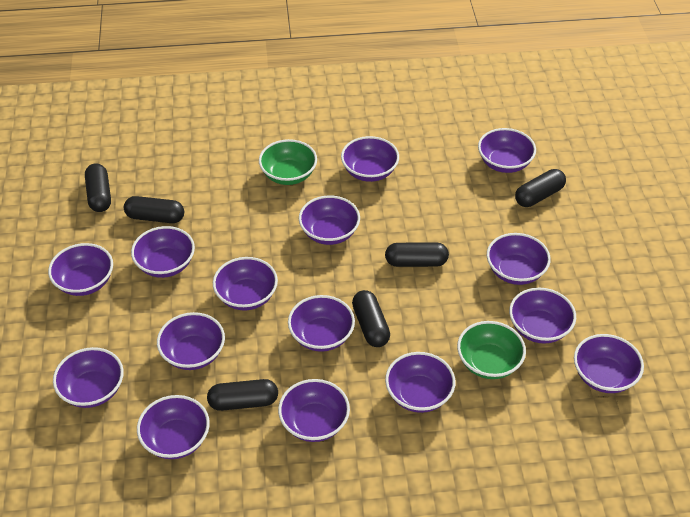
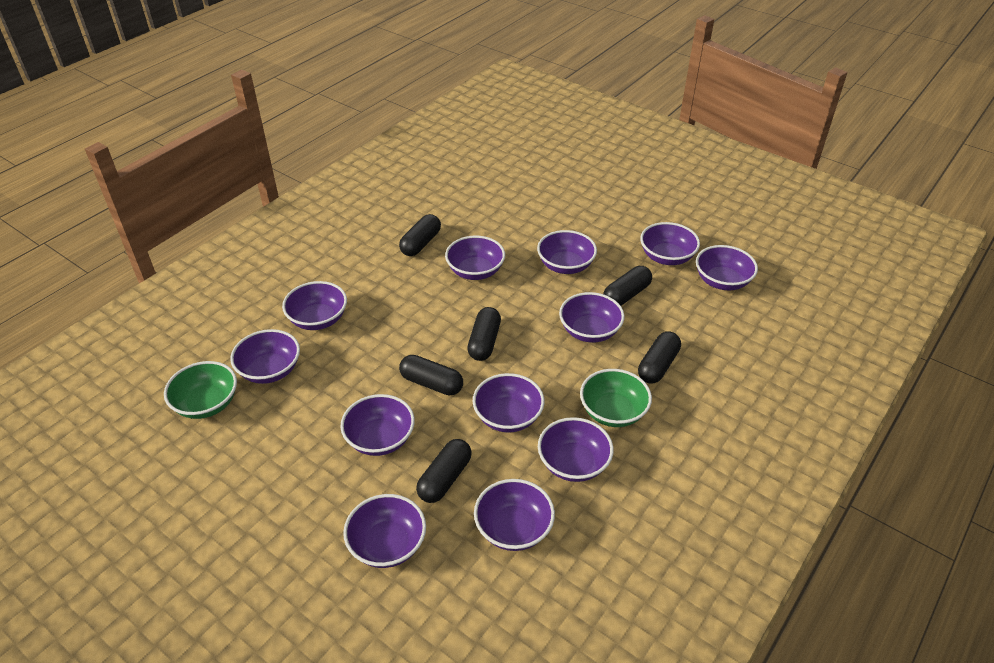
purple bowl: 15 -> 12

